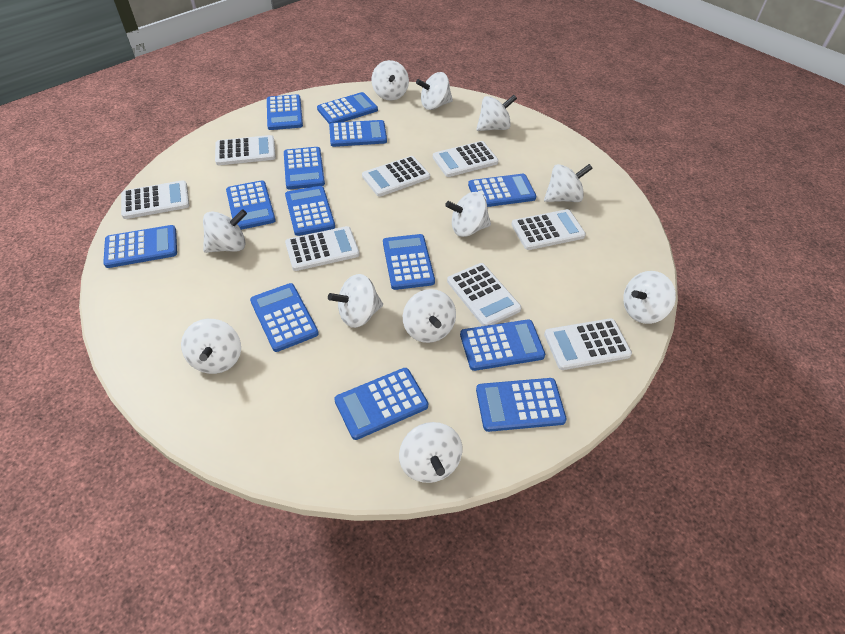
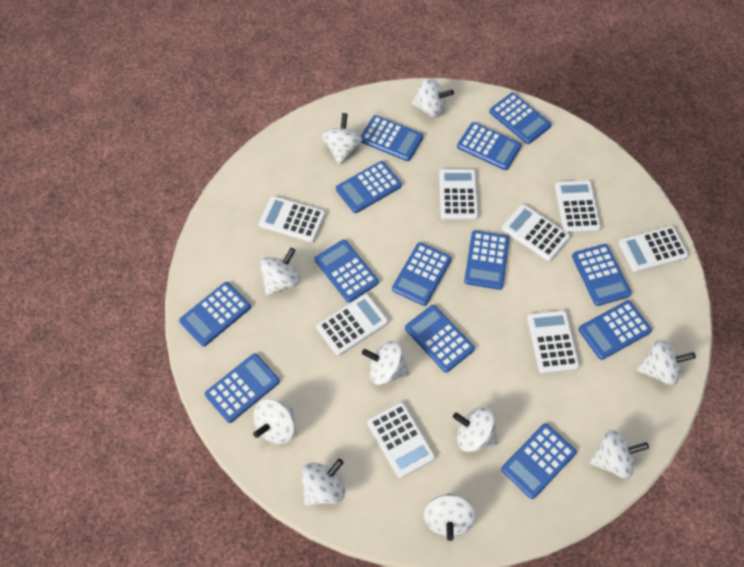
white spinning top: 11 -> 10

